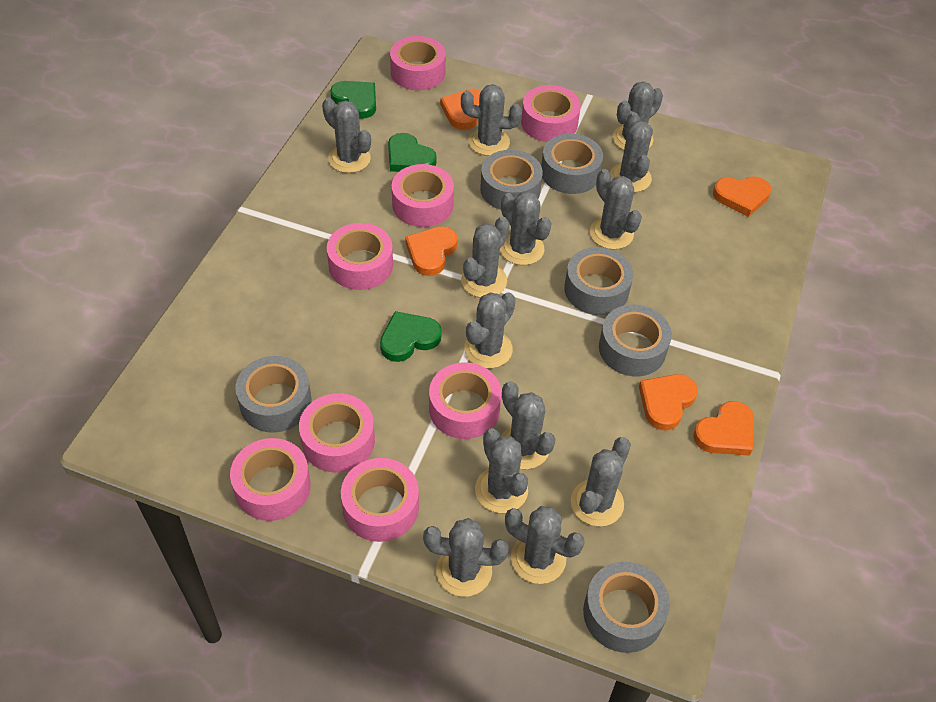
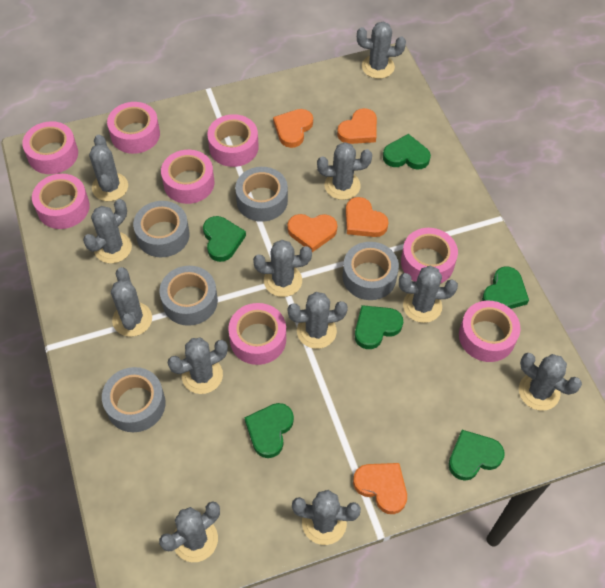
green heart: 3 -> 6
grey cactus: 13 -> 12
grey tape: 6 -> 5

